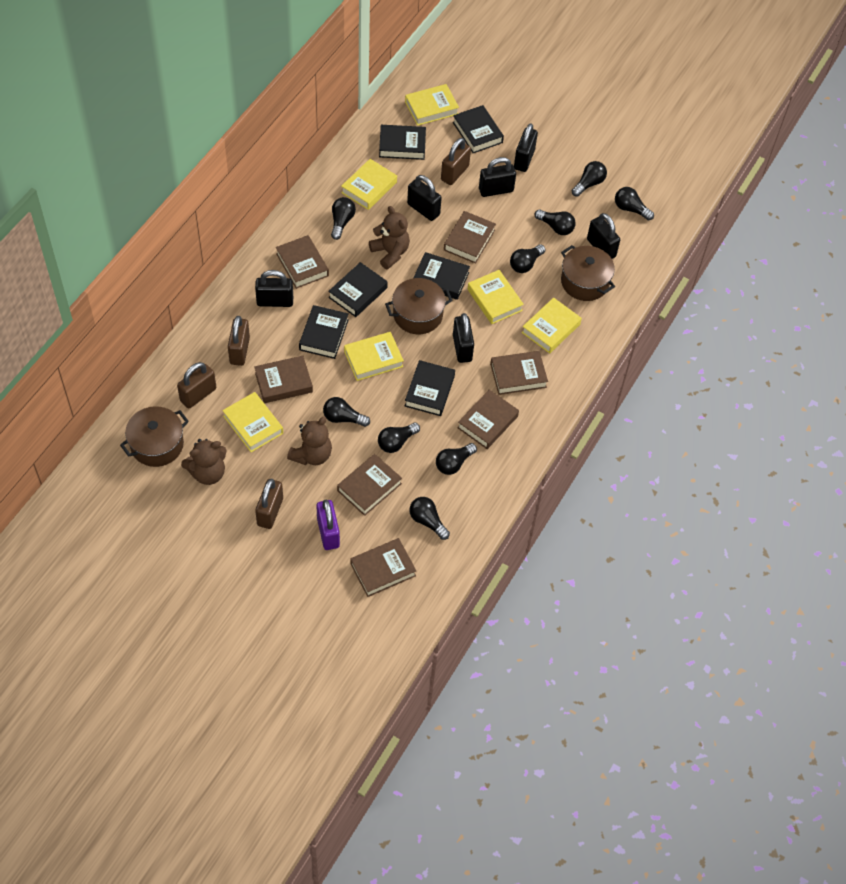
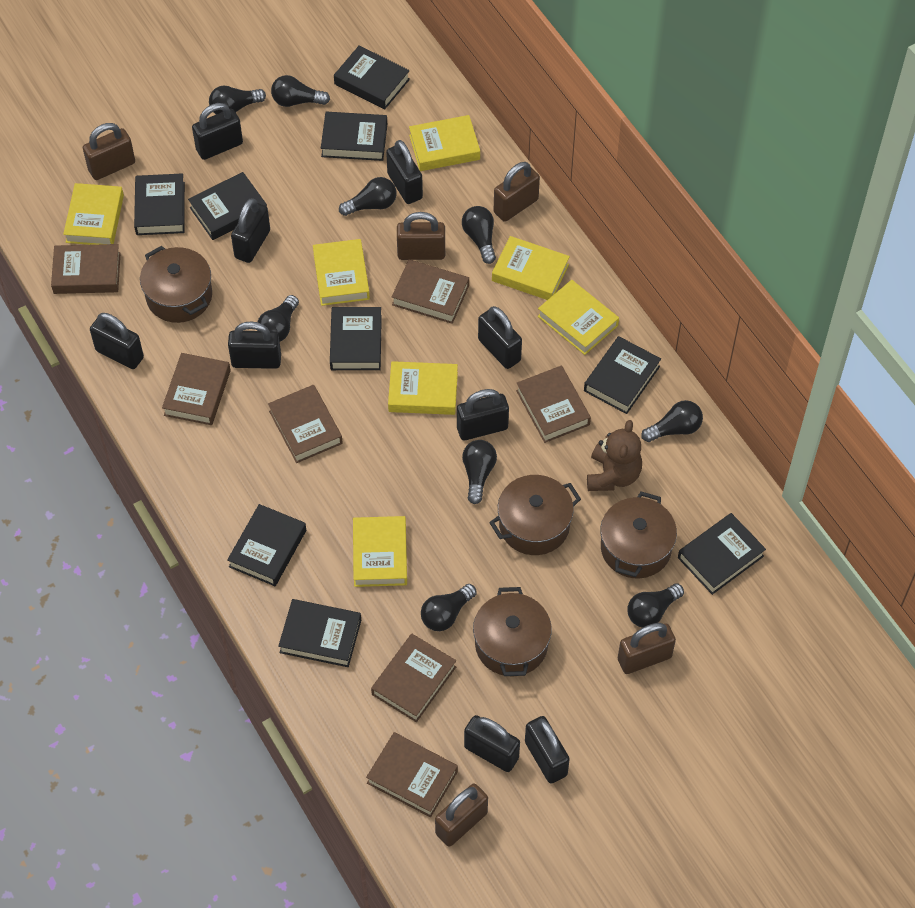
black book: 6 -> 9
black padlock: 6 -> 9
brown padlock: 4 -> 5
brown pot: 3 -> 4
brown teddy bear: 3 -> 1
purple padlock: 1 -> 0
yellow book: 6 -> 7

